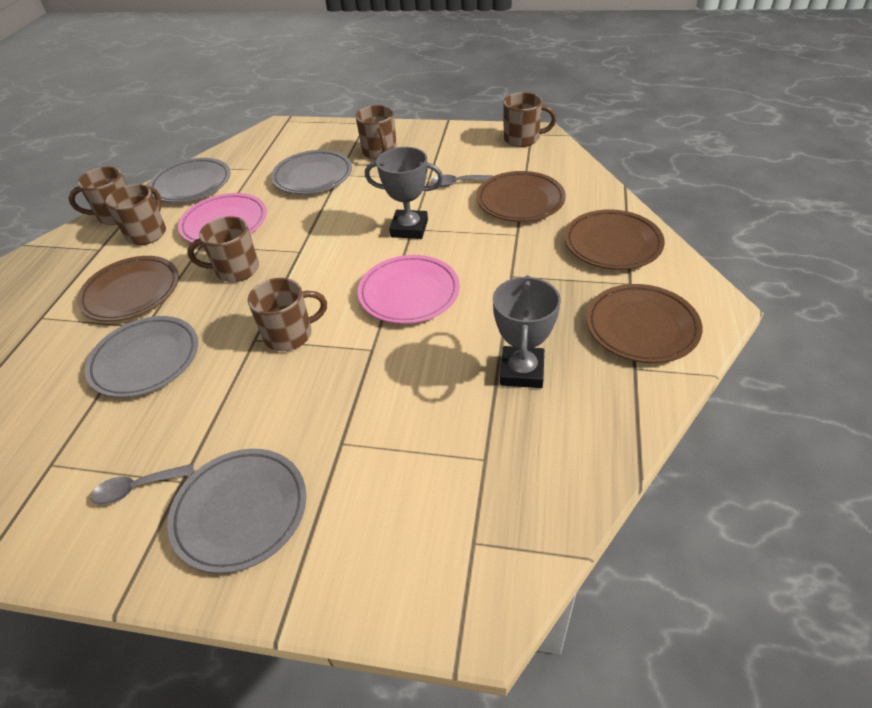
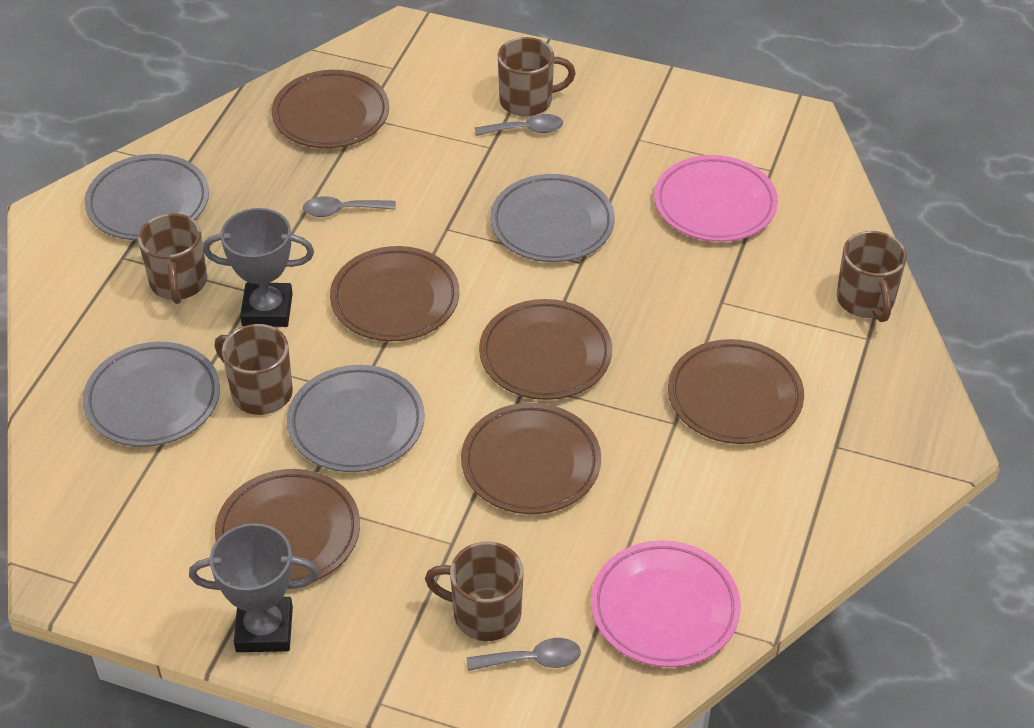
brown mug: 6 -> 5
brown plate: 4 -> 6
grey spoon: 2 -> 3

